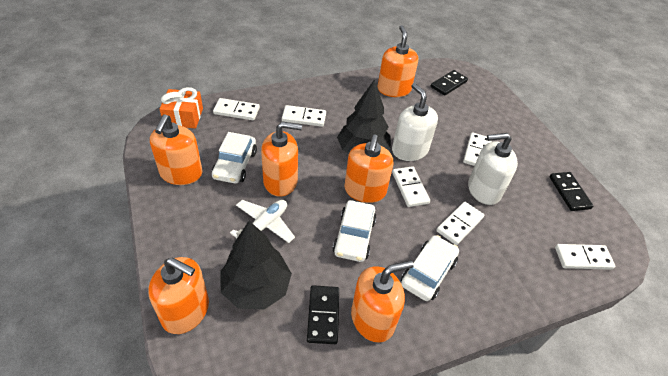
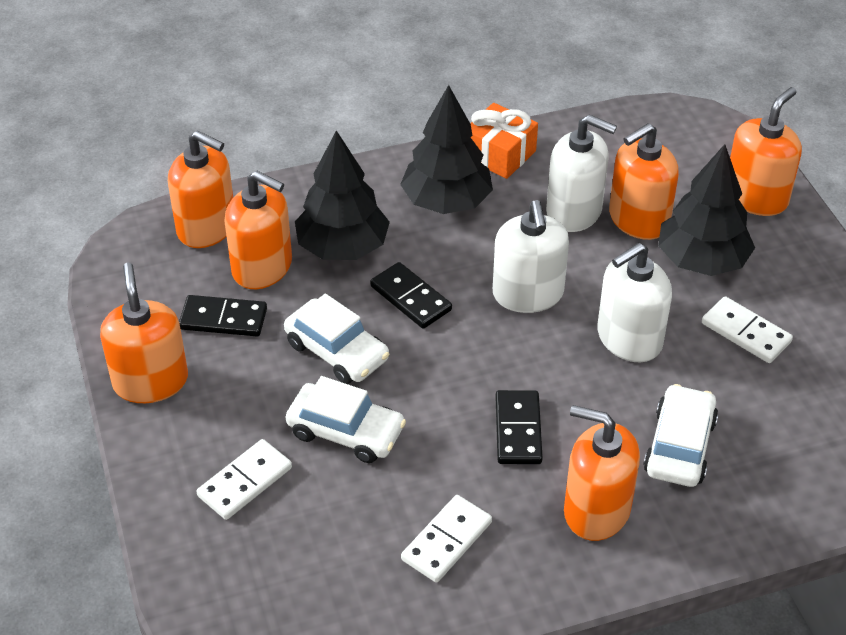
black tree: 2 -> 3
white domino: 6 -> 3
white plane: 1 -> 0
white soap dispenser: 2 -> 3

